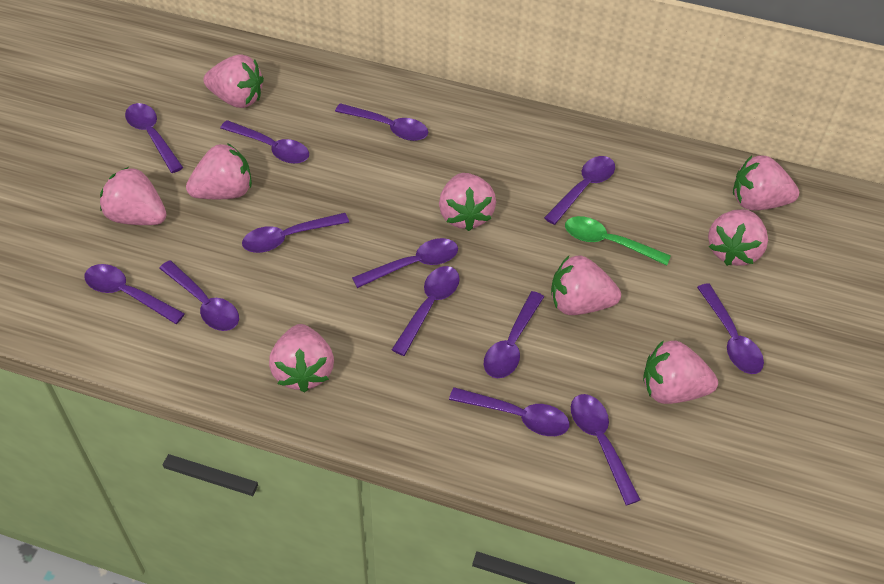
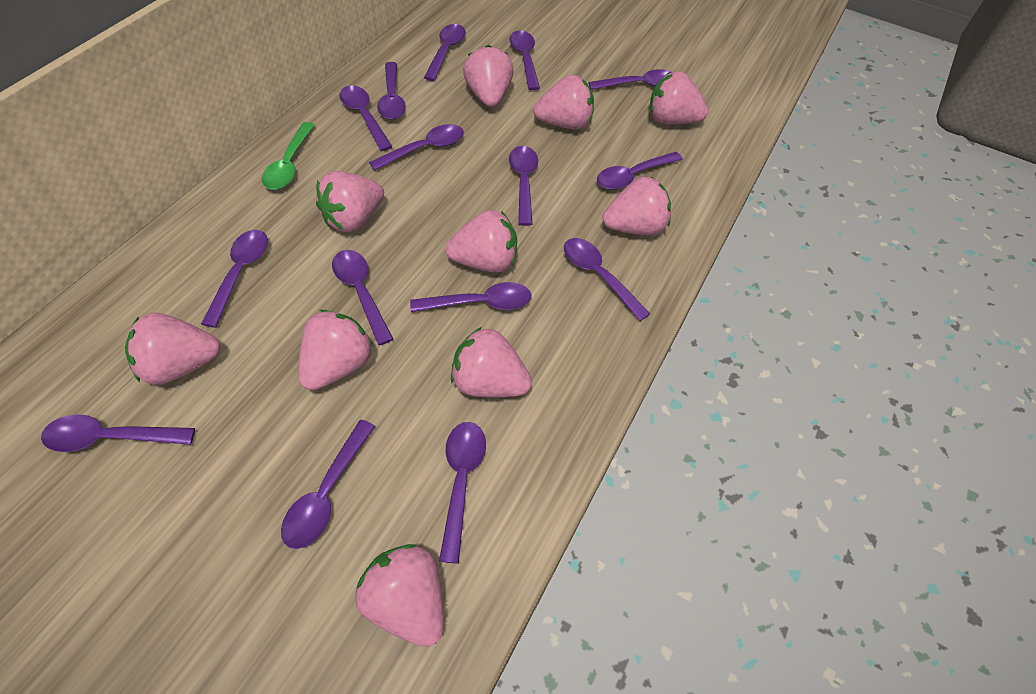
pink strawberry: 9 -> 10
purple spoon: 13 -> 15

